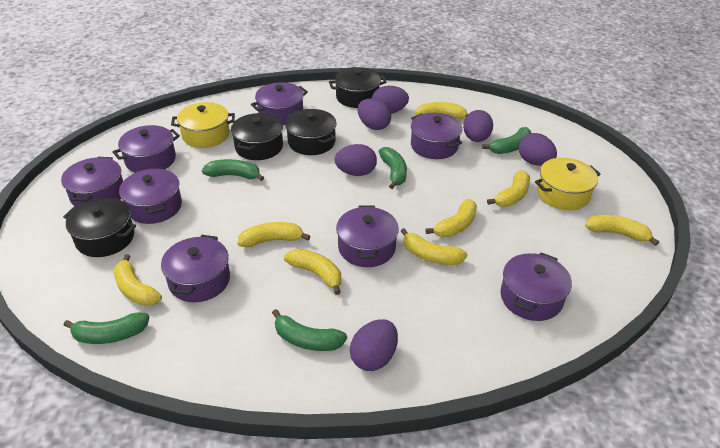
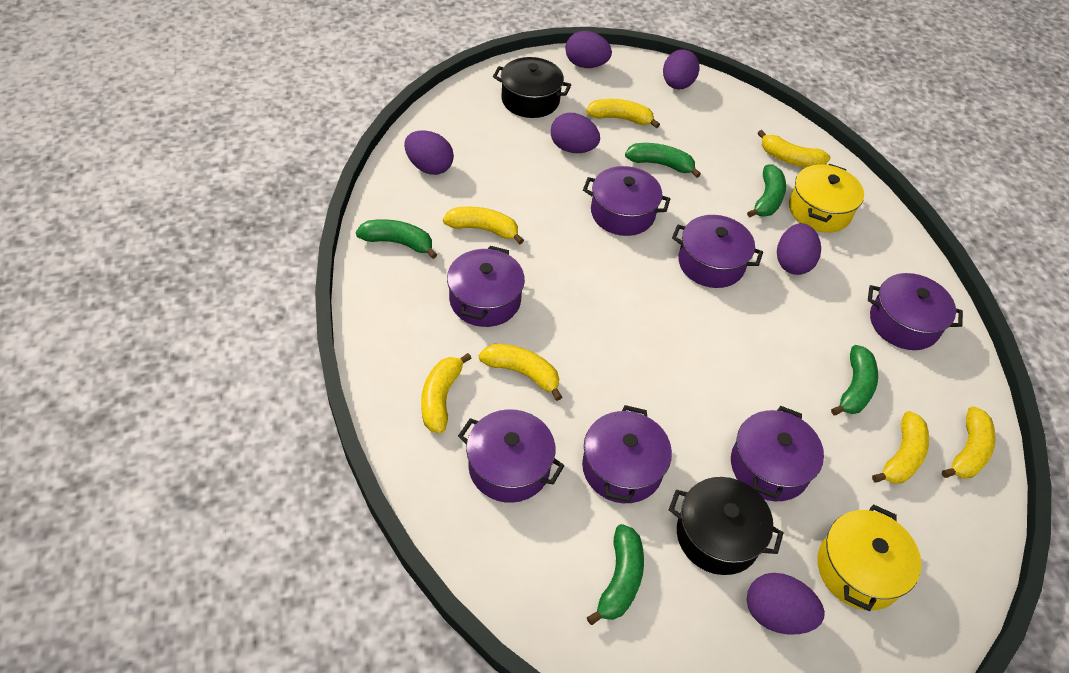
black pot: 4 -> 2
purple pot: 8 -> 7
yellow banana: 8 -> 7

